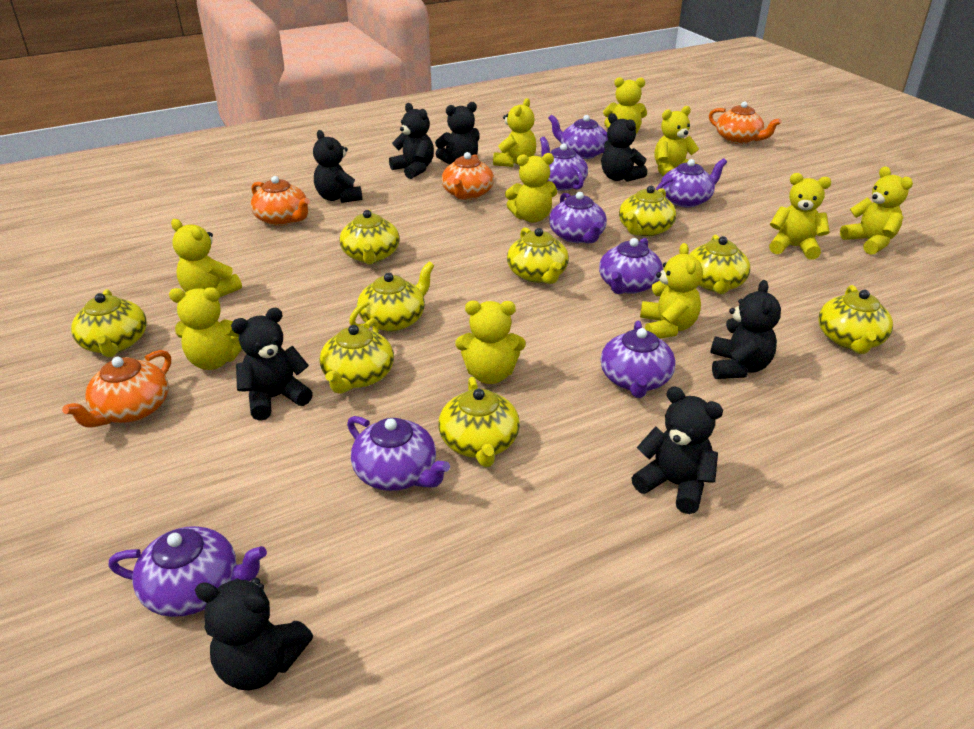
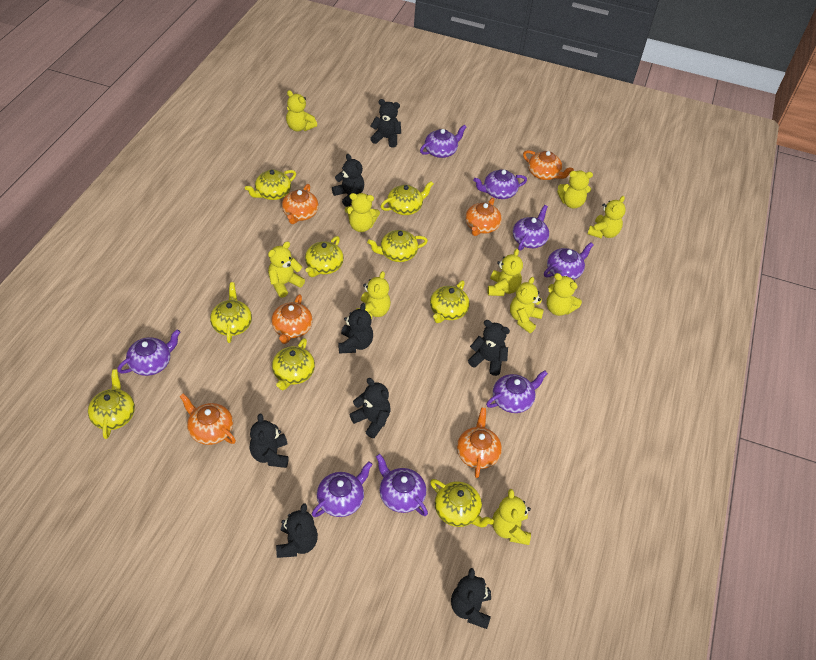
orange teapot: 4 -> 6

